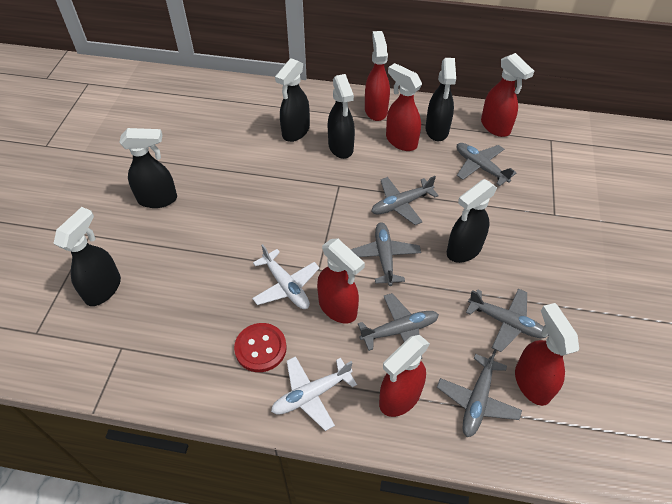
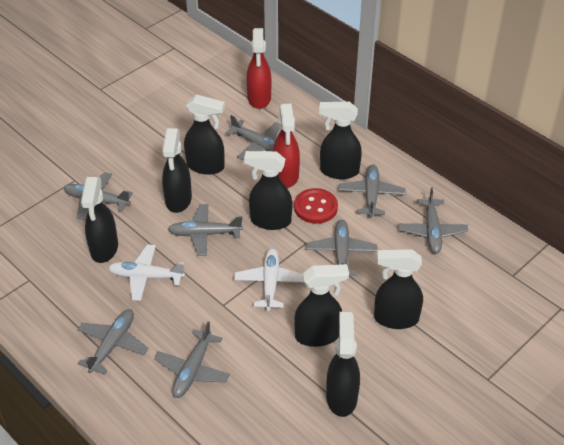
black spray bottle: 6 -> 8
grey plane: 6 -> 8
red spray bottle: 6 -> 2

